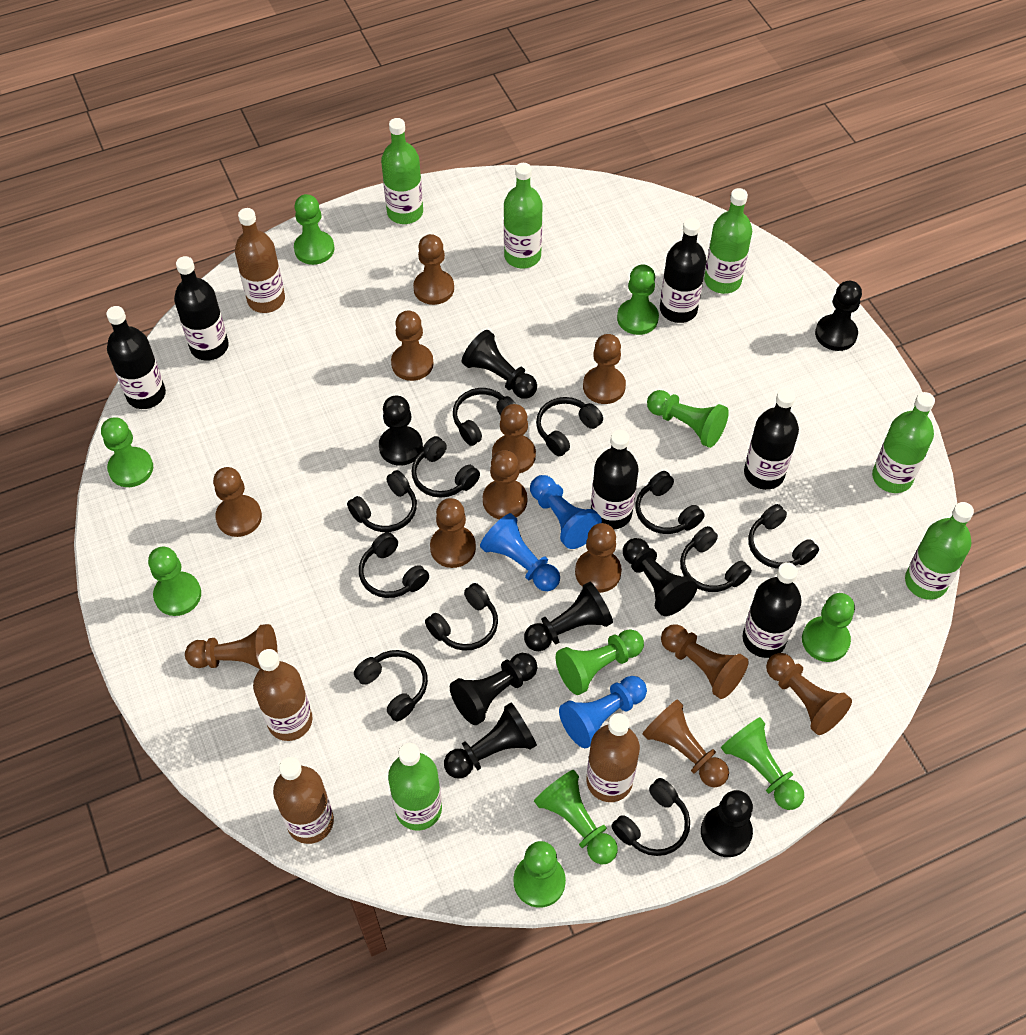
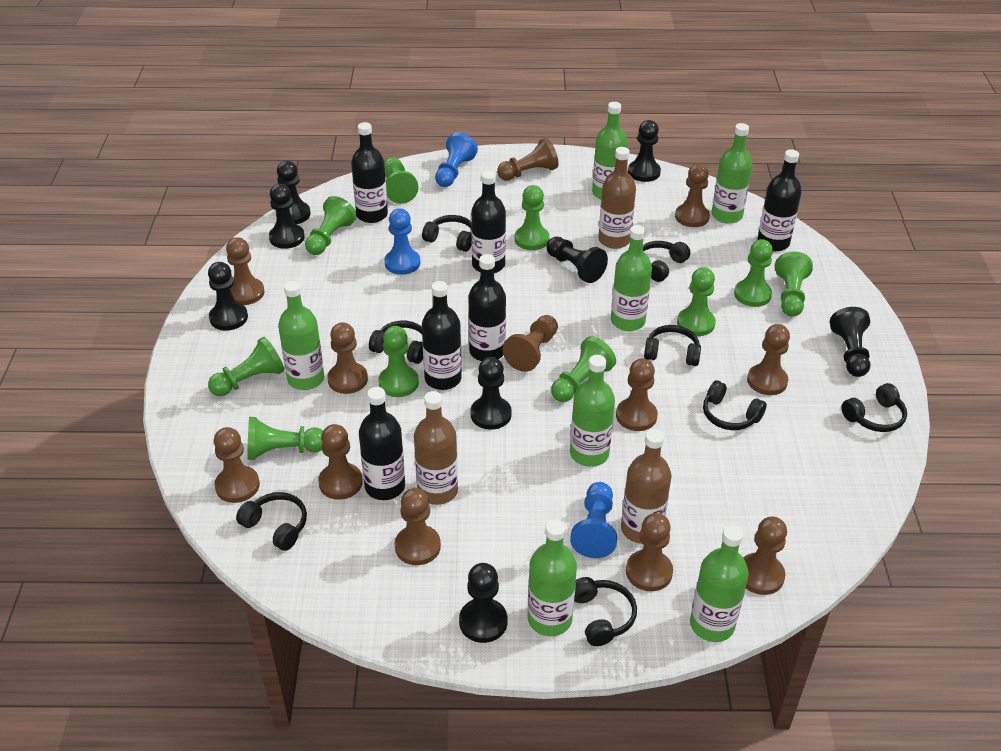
black headphones: 11 -> 8
brown bottle: 4 -> 3
green bottle: 6 -> 7

